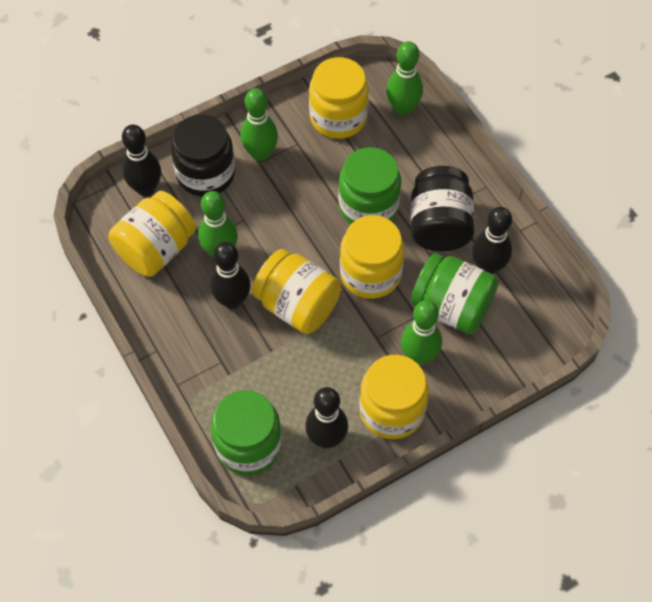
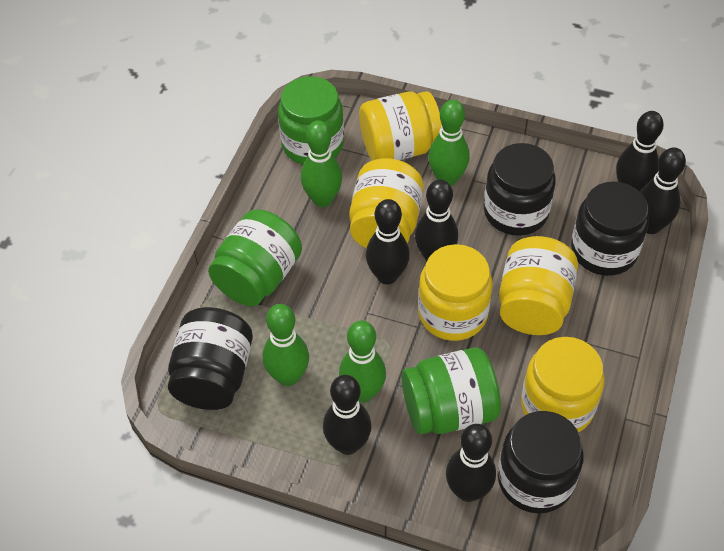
black bowling pin: 4 -> 6
black jar: 2 -> 4

